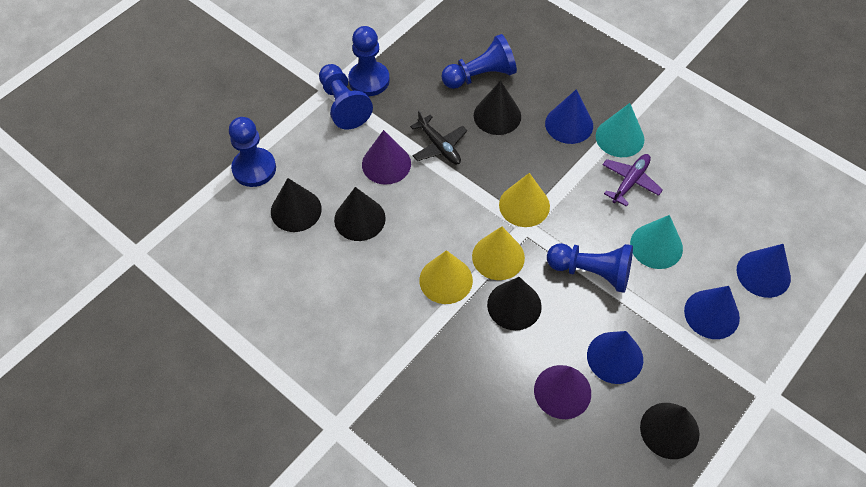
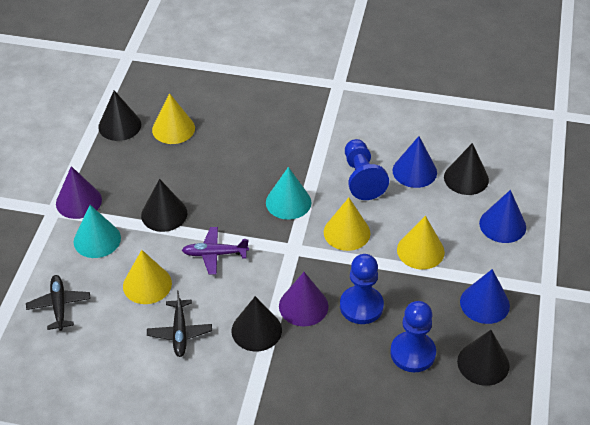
black plane: 1 -> 2
blue cone: 4 -> 3
blue pawn: 5 -> 3
yellow cone: 3 -> 4

